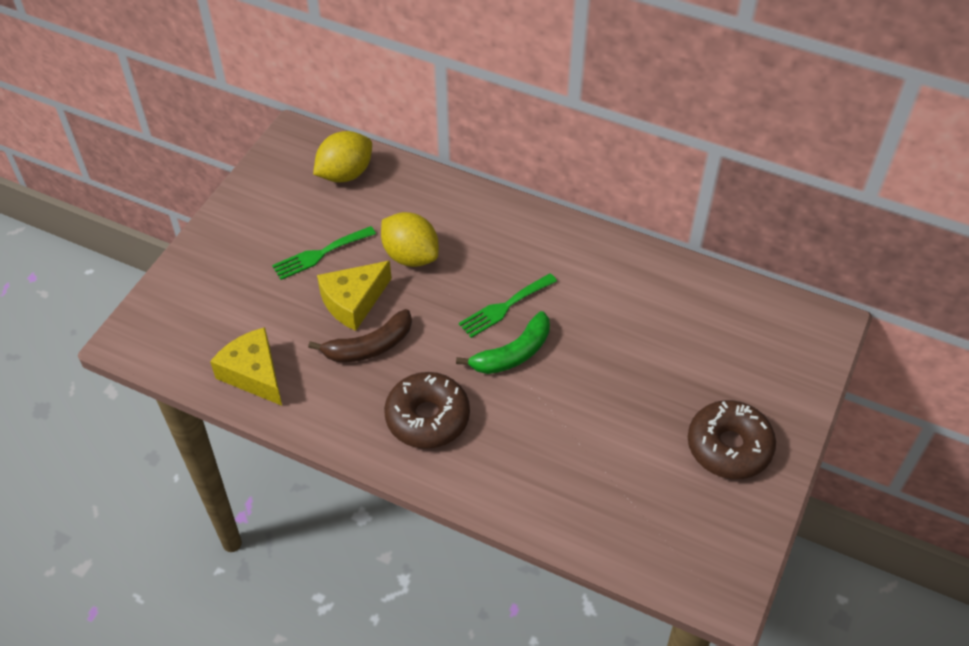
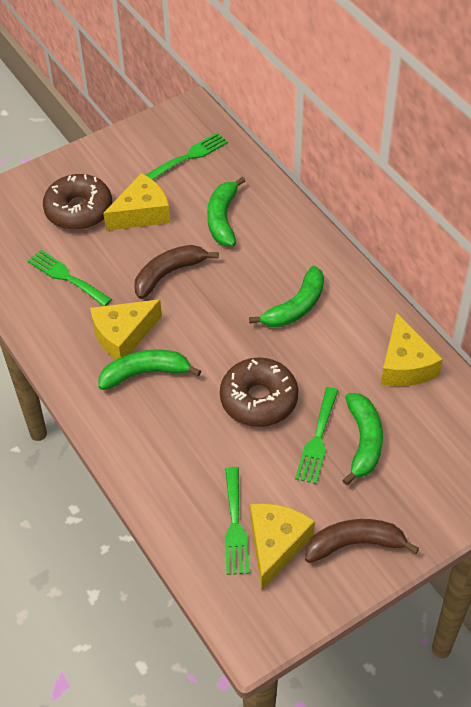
brown banana: 1 -> 2
green banana: 1 -> 4
green fork: 2 -> 4
yellow cheese: 2 -> 4
yellow lemon: 2 -> 0

